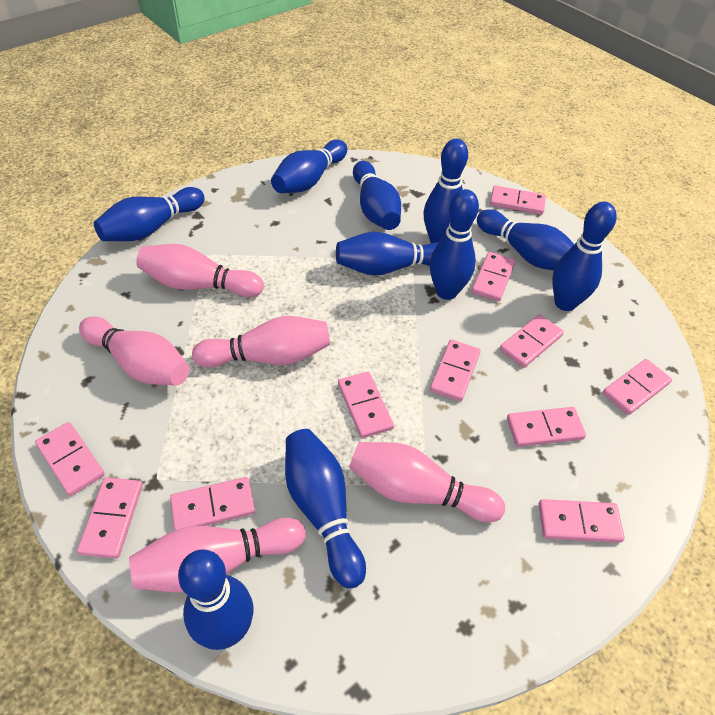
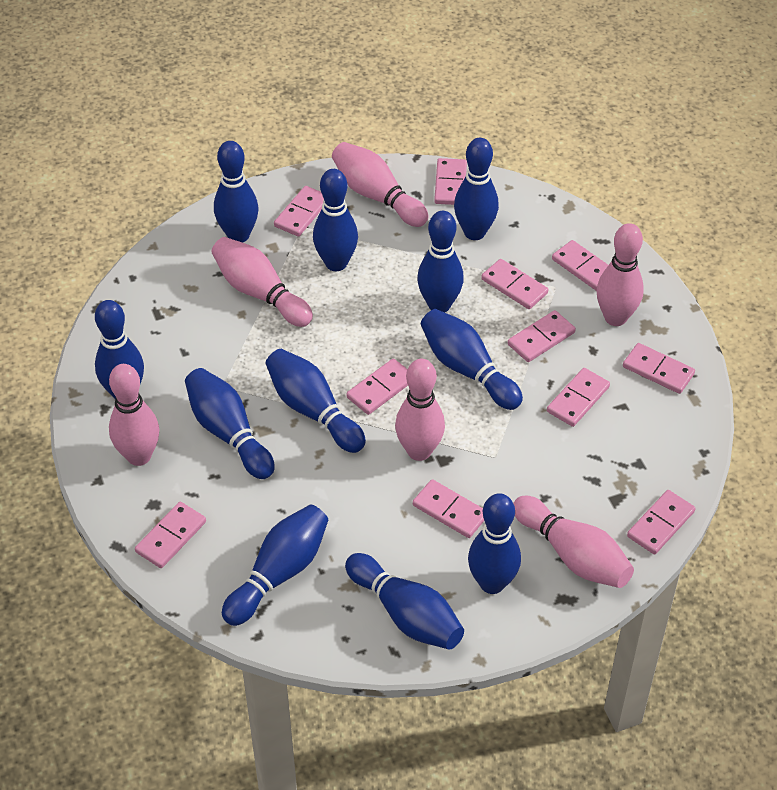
blue bowling pin: 10 -> 11
pink bowling pin: 5 -> 6

